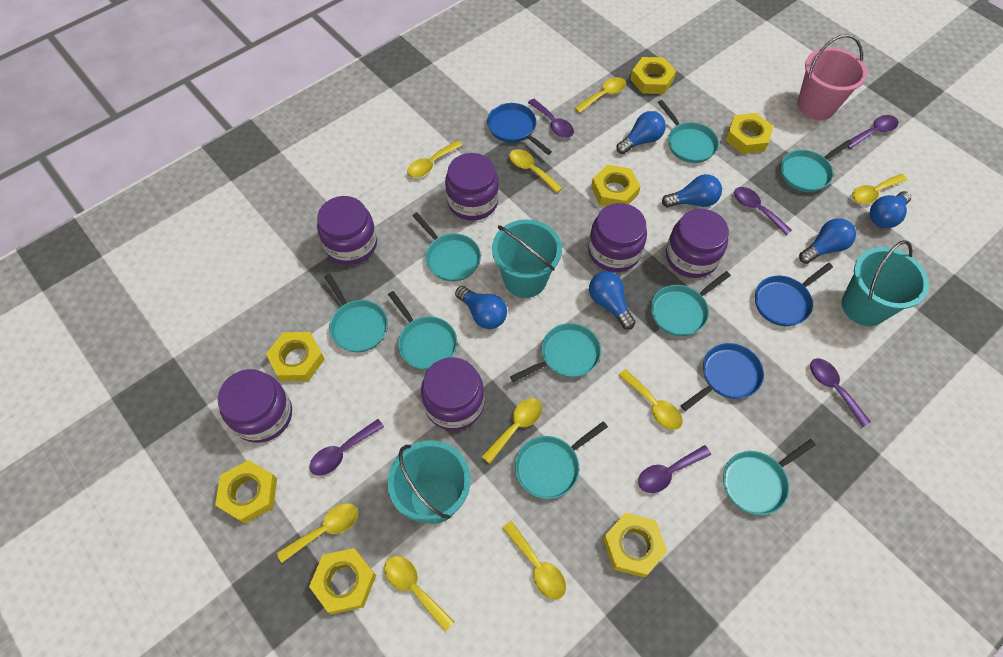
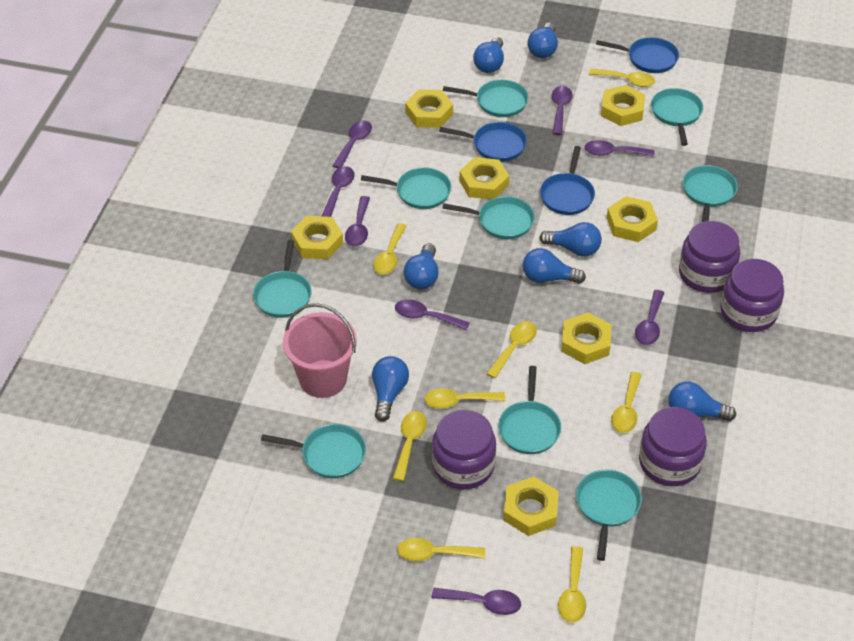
blue light bulb: 6 -> 7
purple jar: 6 -> 4
purple spoon: 6 -> 8
turquoise bucket: 3 -> 0
yellow spoon: 9 -> 8

